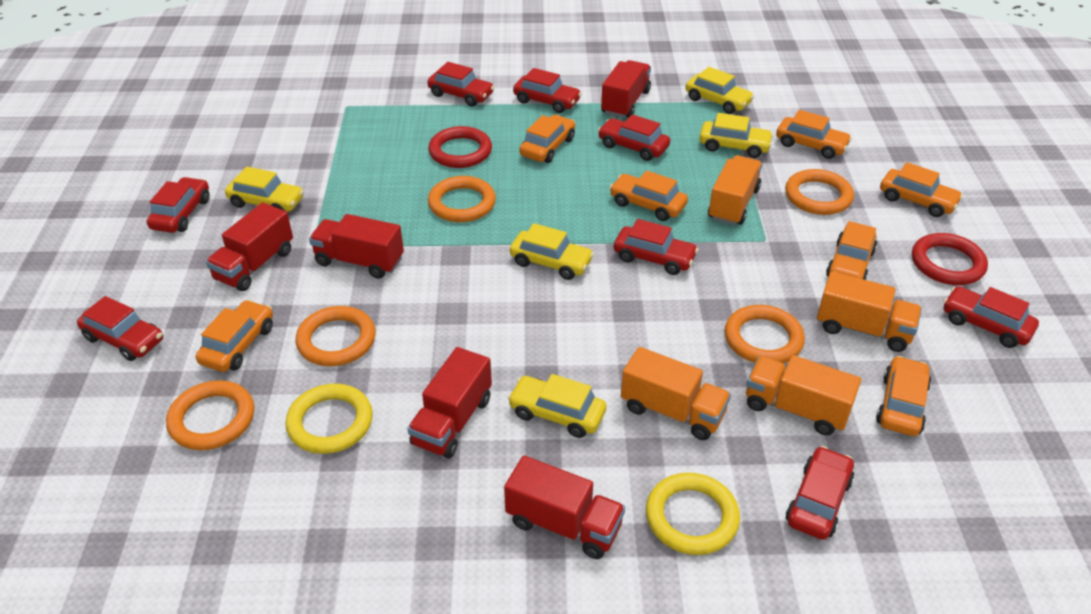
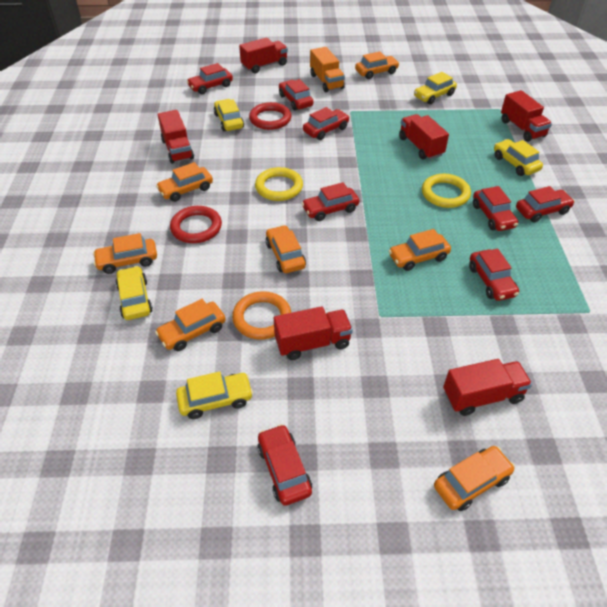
orange ring: 5 -> 1
orange truck: 4 -> 1
red truck: 5 -> 6

